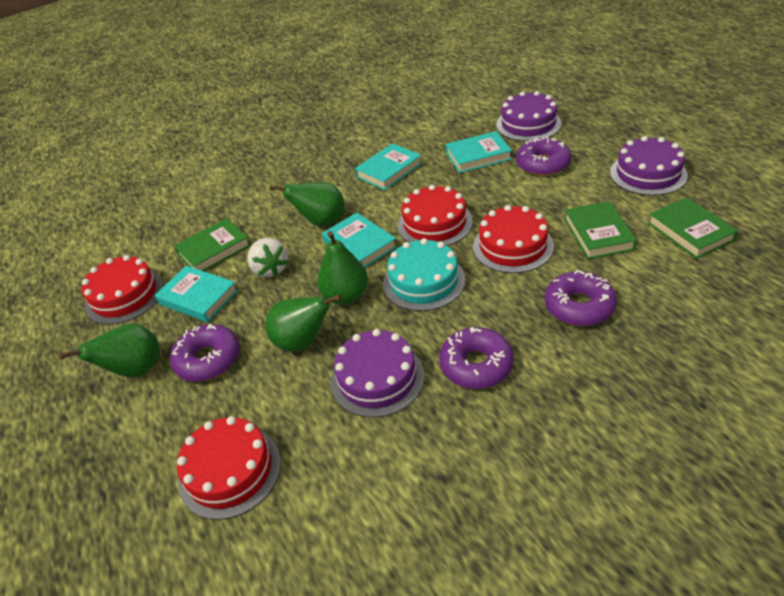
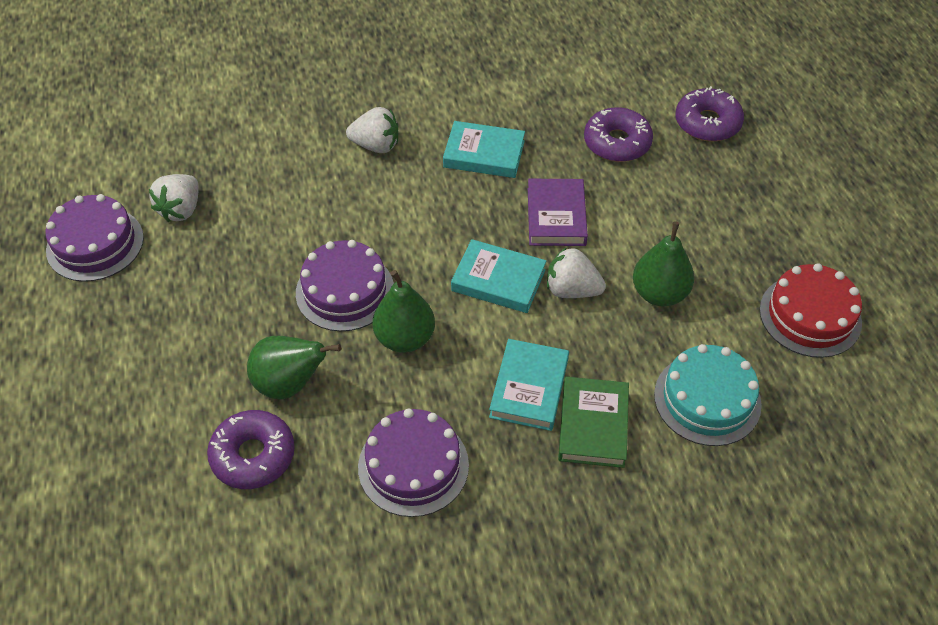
green book: 3 -> 1
green pear: 4 -> 3
purple book: 0 -> 1
purple donut: 4 -> 3
red cake: 4 -> 1
turquoise book: 4 -> 3
white strawberry: 1 -> 3

